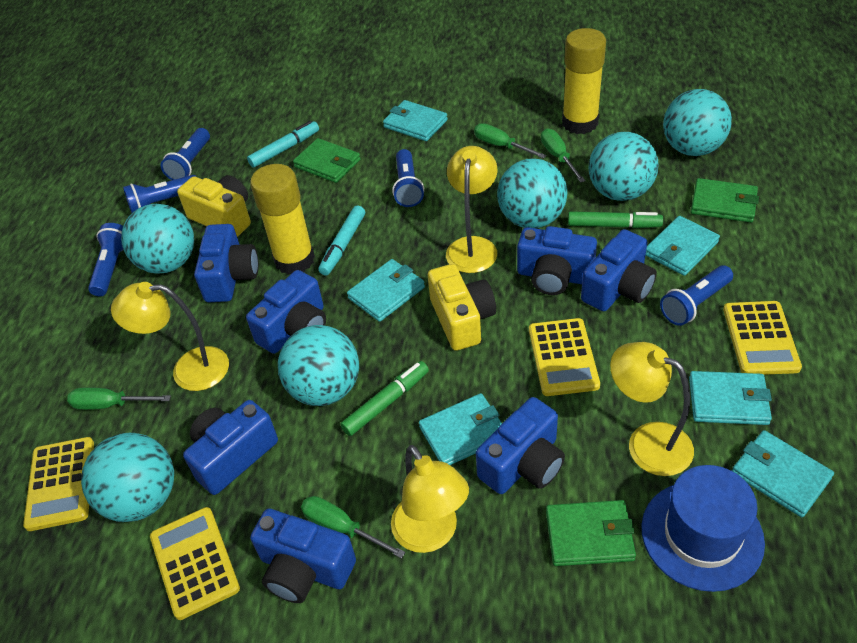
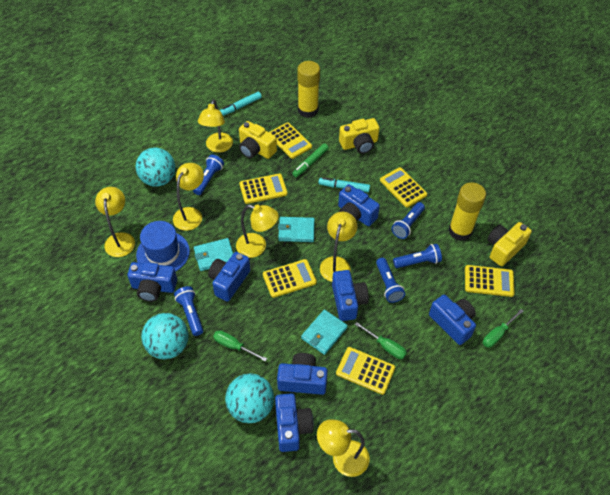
green marker: 2 -> 1
green screwdriver: 4 -> 3
green wallet: 3 -> 0
turquoise ball: 6 -> 3
turquoise wallet: 6 -> 3
yellow calculator: 4 -> 6
yellow camera: 2 -> 3
yellow lamp: 4 -> 6

